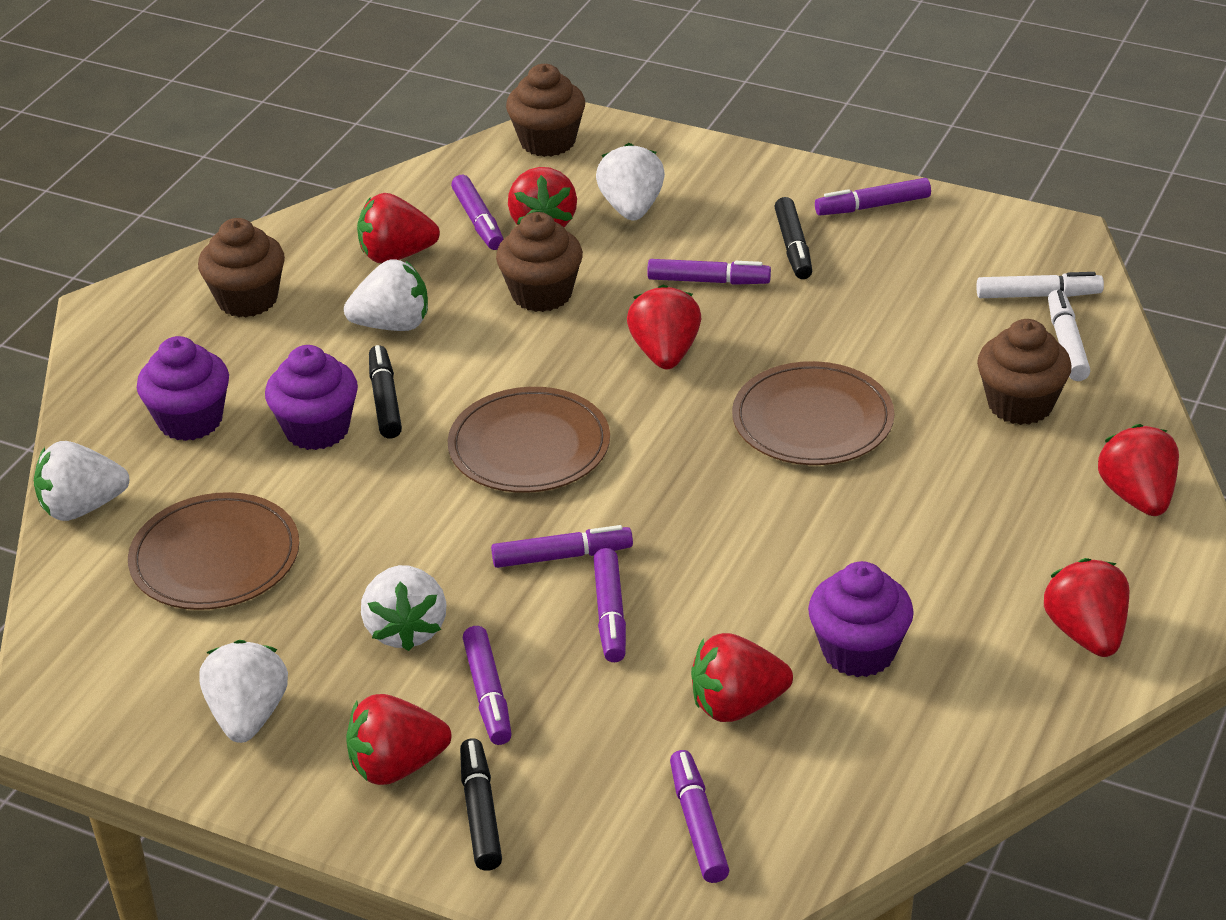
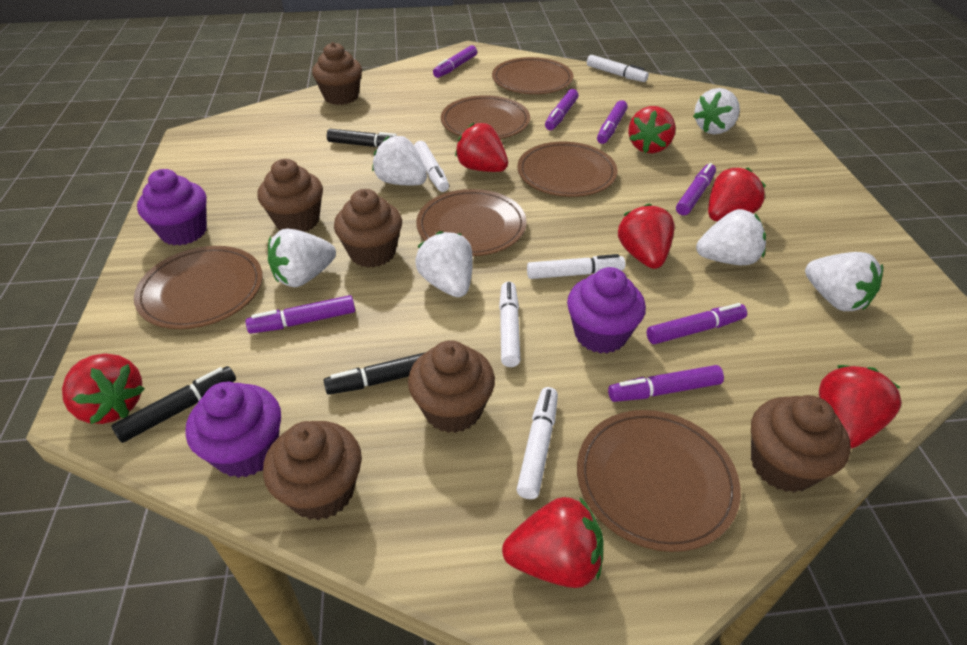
brown cupcake: 4 -> 6
brown plate: 3 -> 6
white marker: 2 -> 5
white strawberry: 5 -> 6

